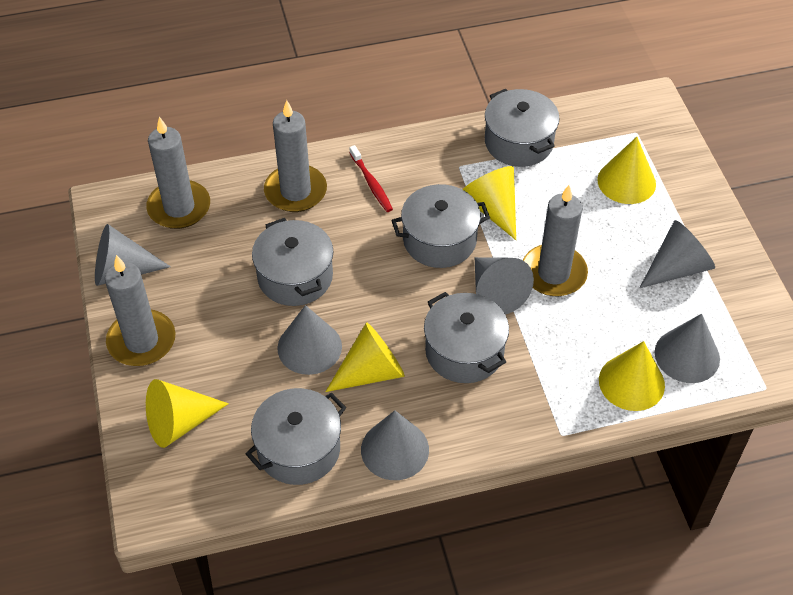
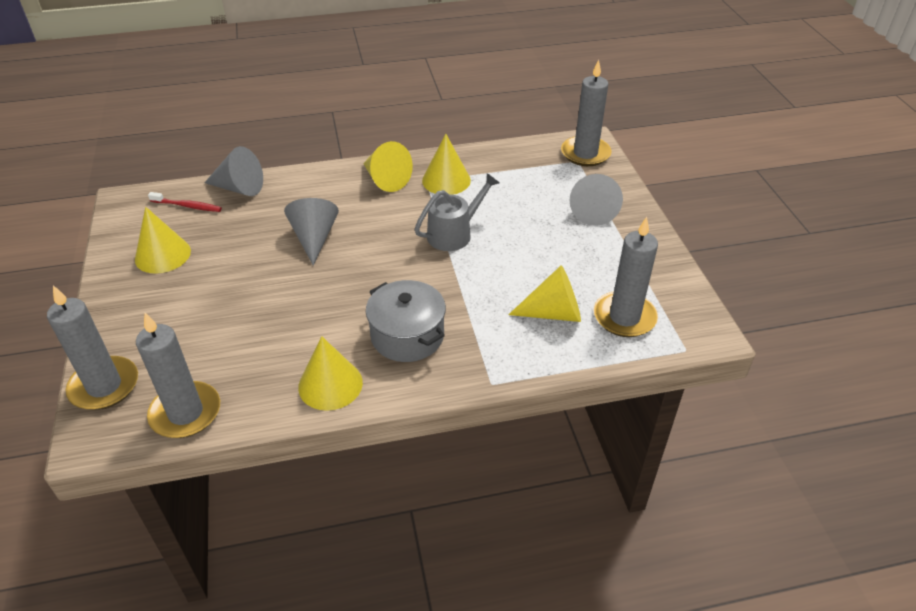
grey cone: 6 -> 3
grey pot: 5 -> 1
grey watering can: 0 -> 1

